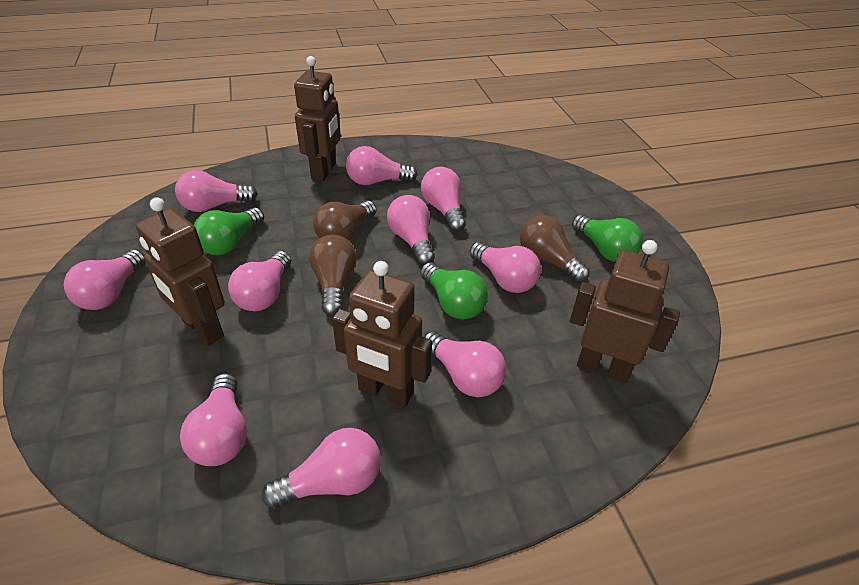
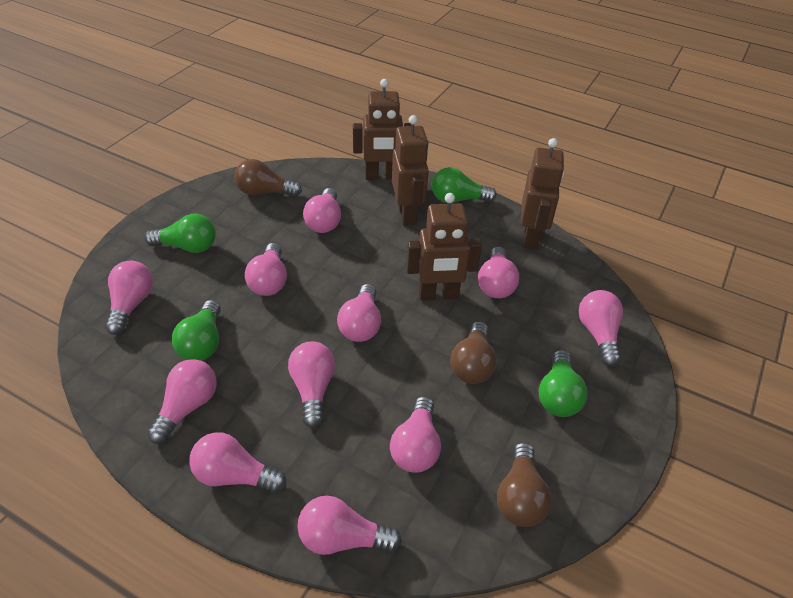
green light bulb: 3 -> 4
pink light bulb: 10 -> 11

